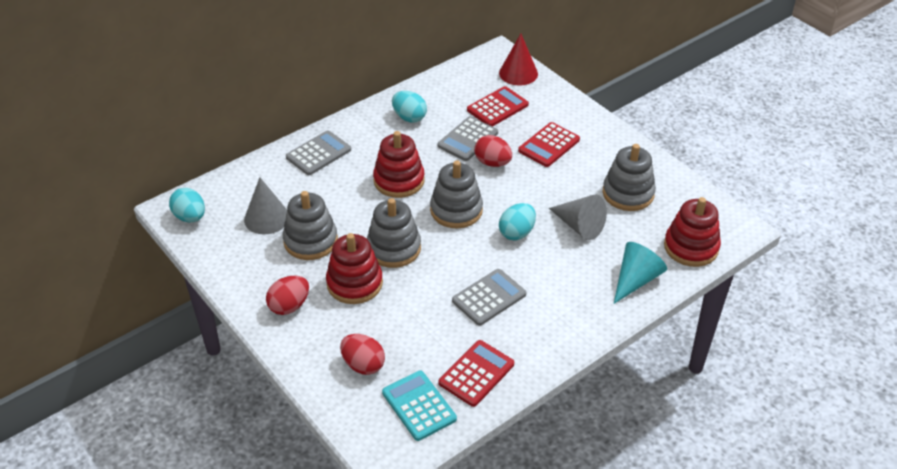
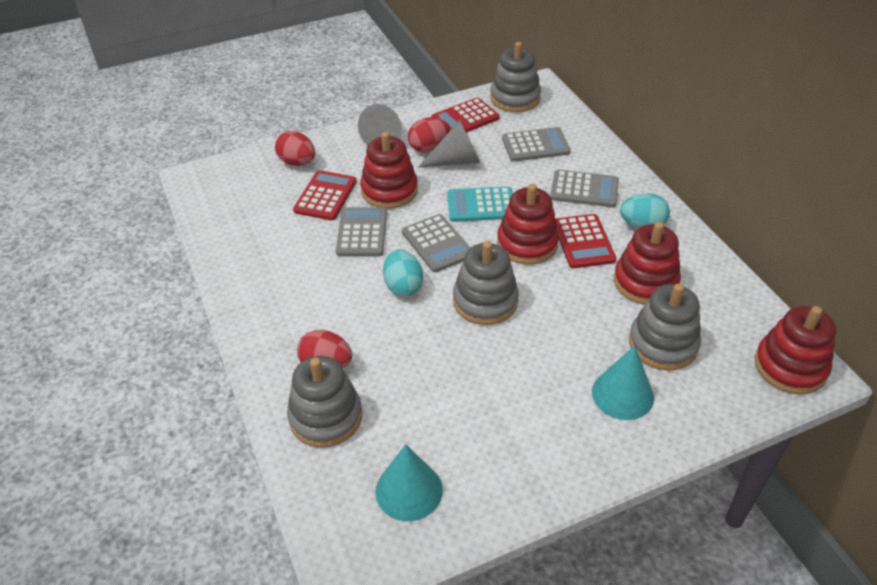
grey calculator: 3 -> 4
red cone: 1 -> 0
red stacking toy: 3 -> 4
turquoise cone: 1 -> 2
turquoise egg: 3 -> 2

